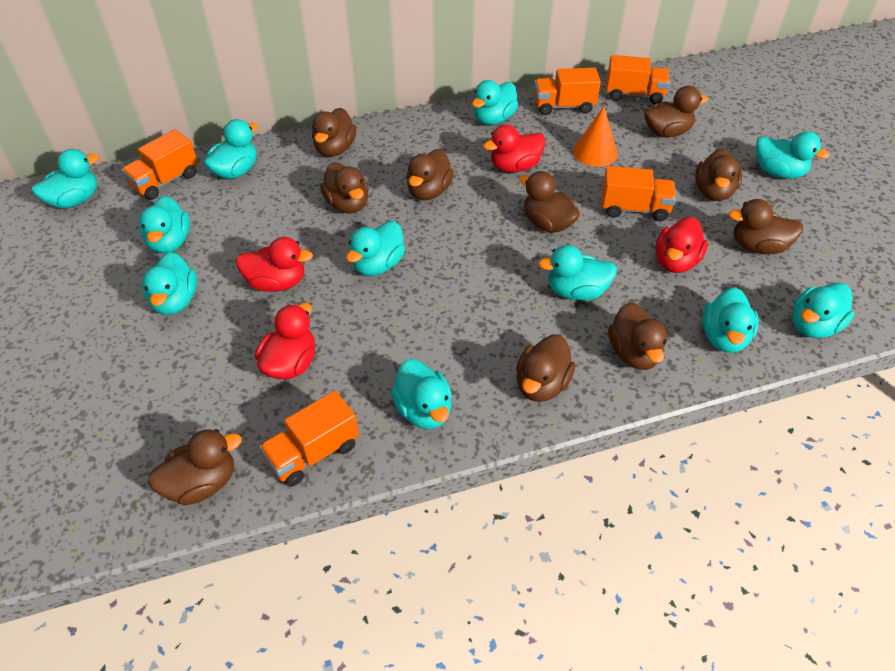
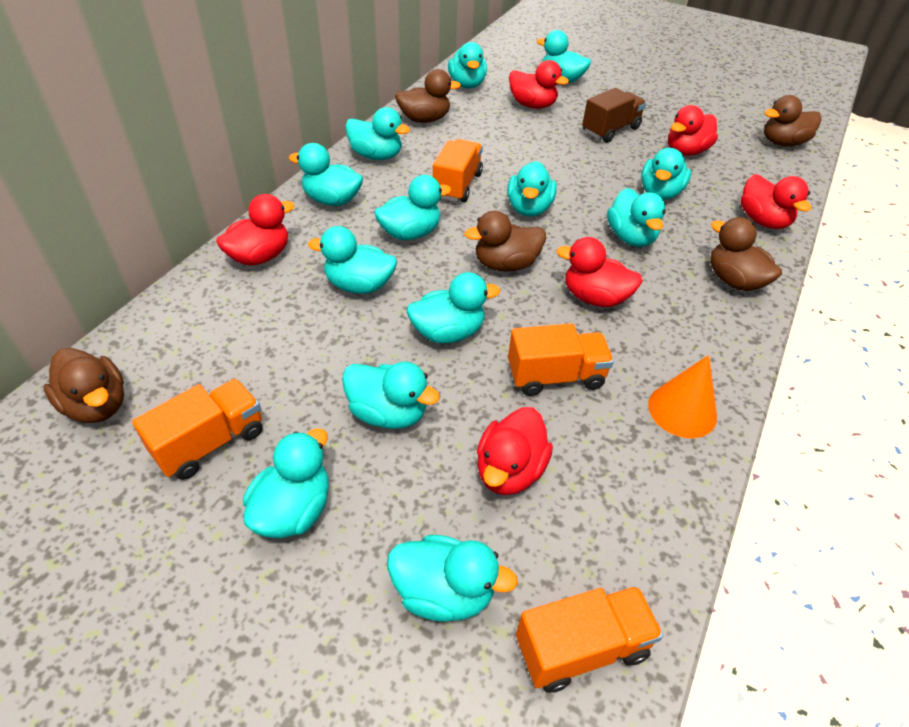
brown duck: 10 -> 5
brown truck: 0 -> 1
orange truck: 5 -> 4
red duck: 4 -> 6
turquoise duck: 11 -> 13

